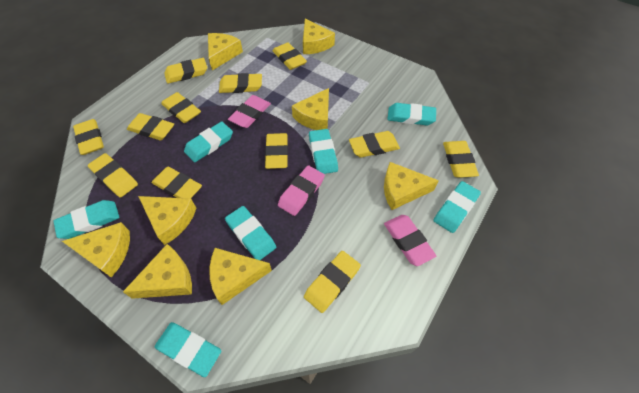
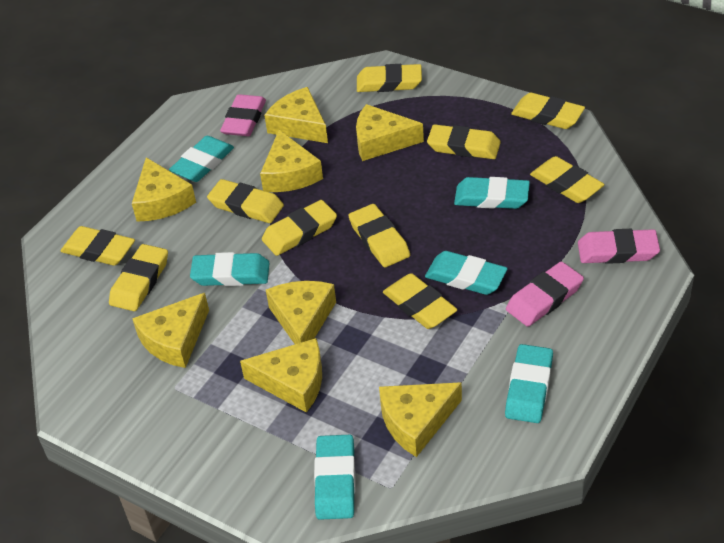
turquoise eraser: 7 -> 6
yellow eraser: 12 -> 10

